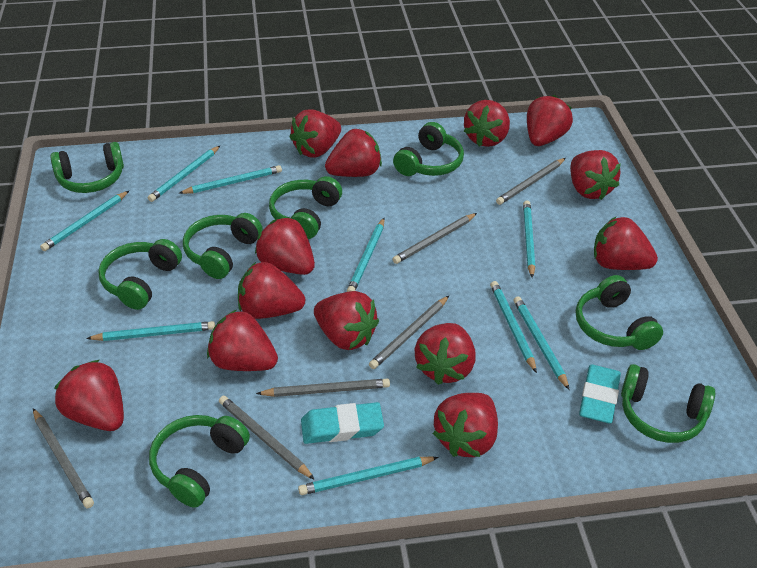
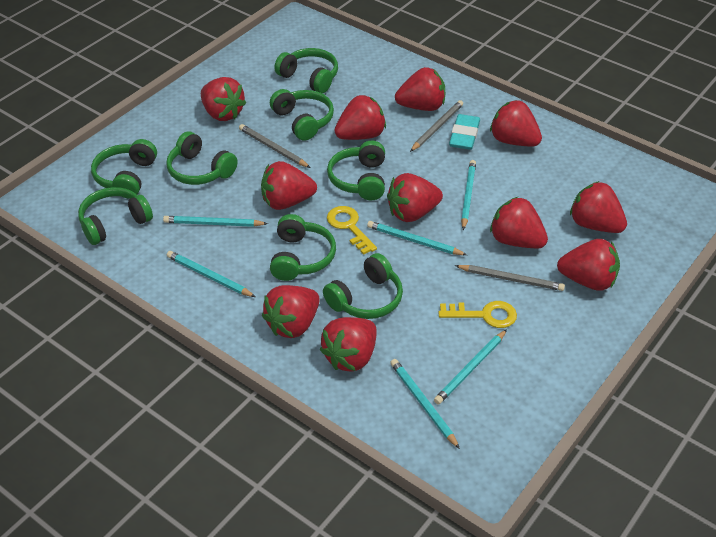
grey pencil: 6 -> 3
red strawberry: 13 -> 11
turquoise eraser: 2 -> 1
turquoise pencil: 9 -> 6
yellow key: 0 -> 2

